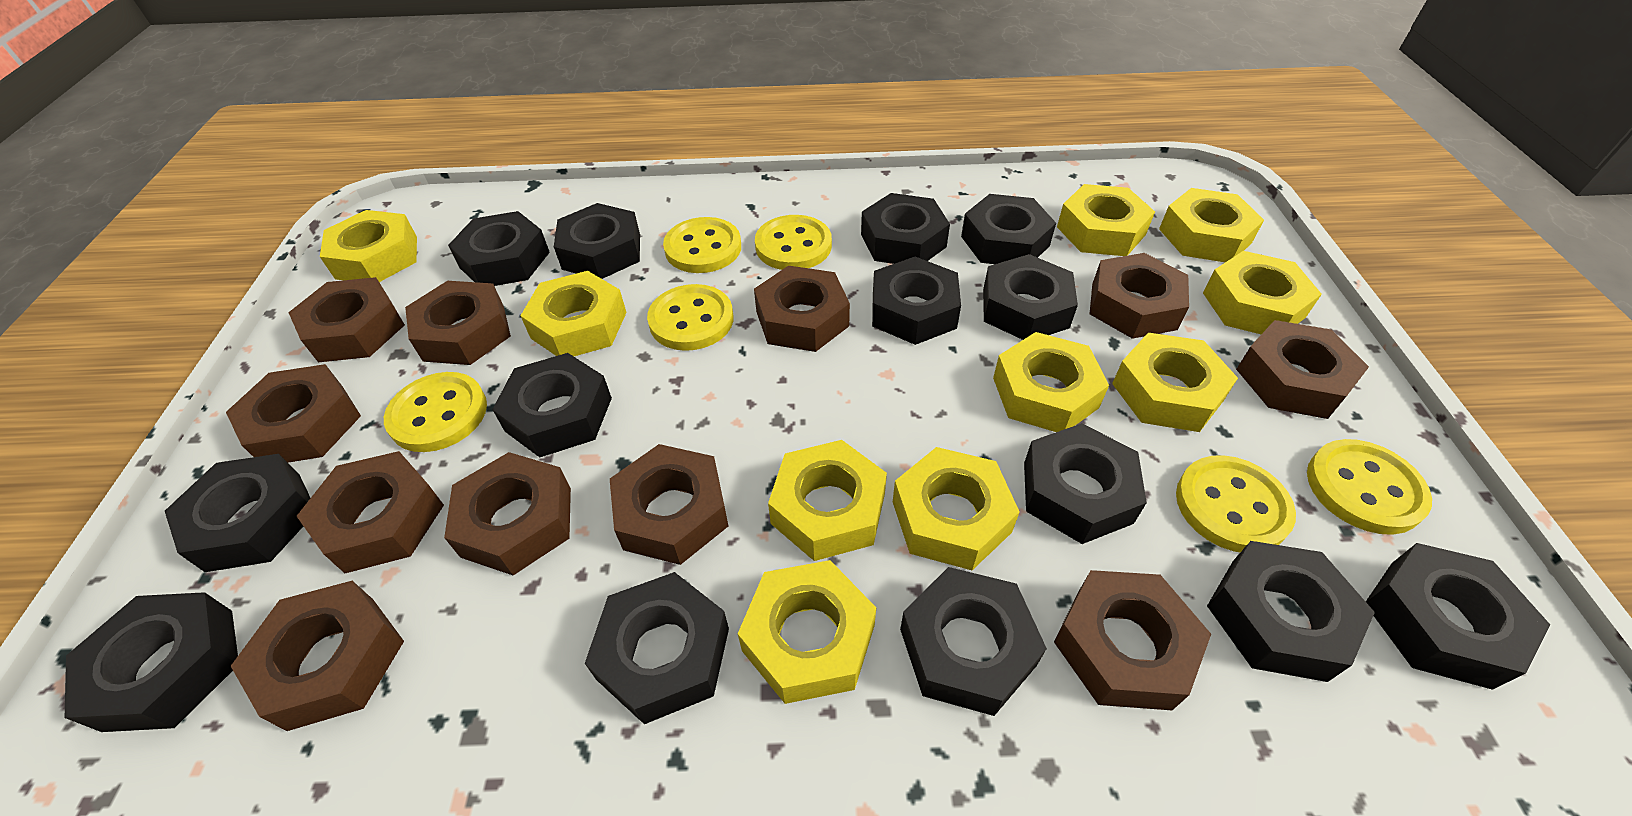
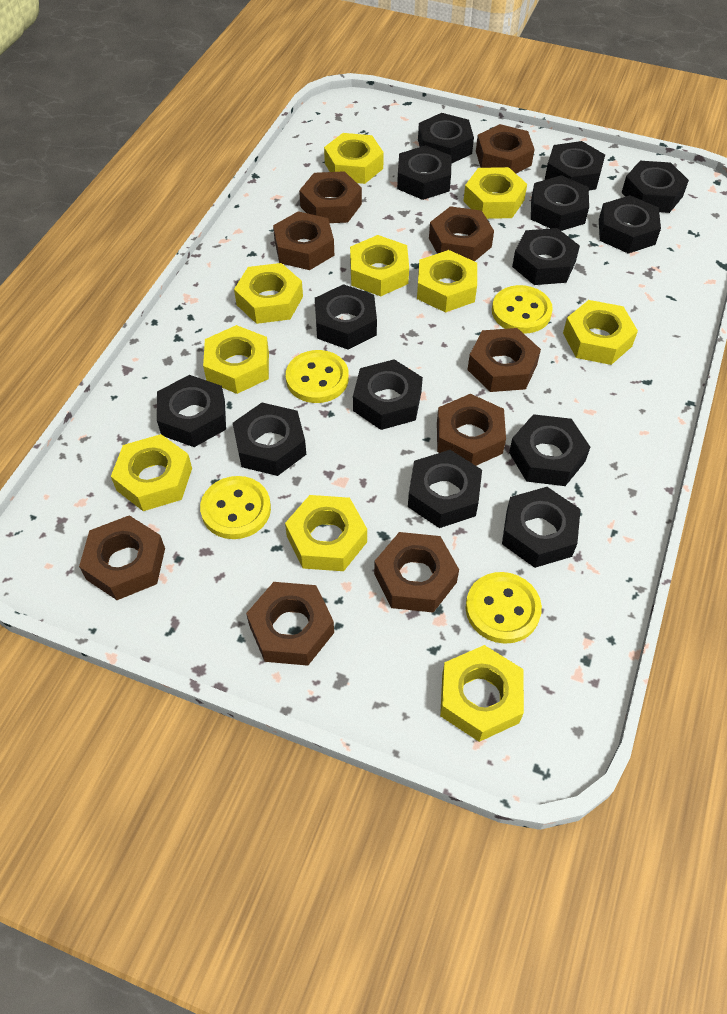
brown nut: 11 -> 9
yellow button: 6 -> 4

